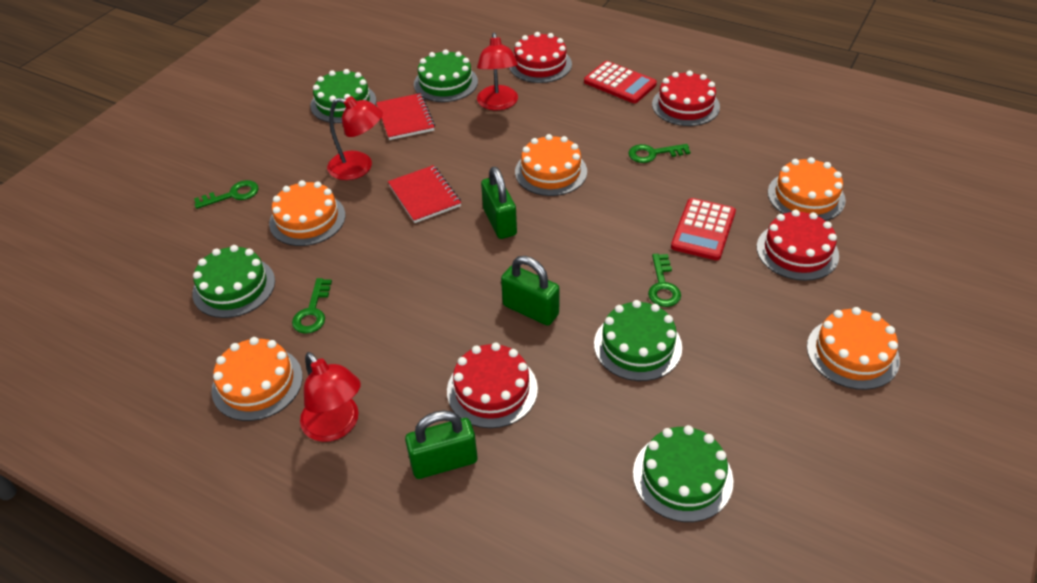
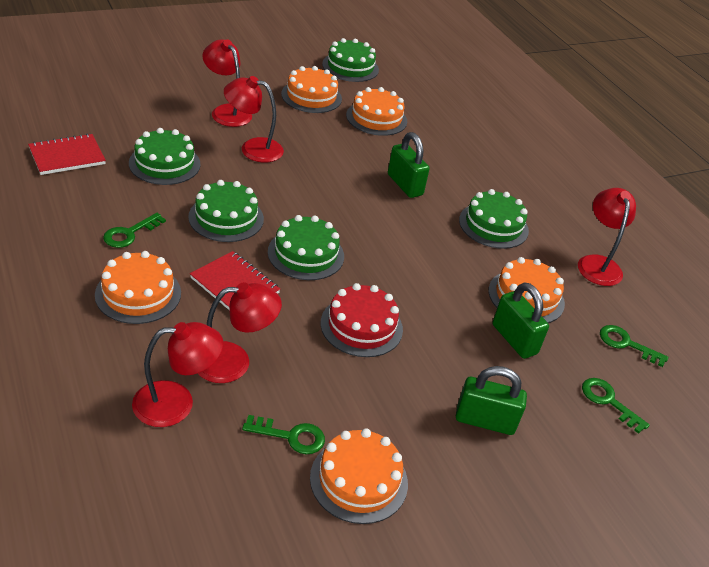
red cake: 4 -> 1
red calculator: 2 -> 0
red lamp: 3 -> 5

